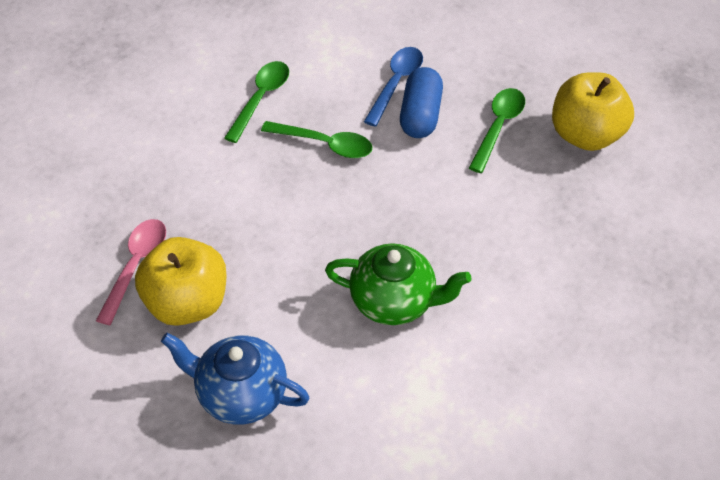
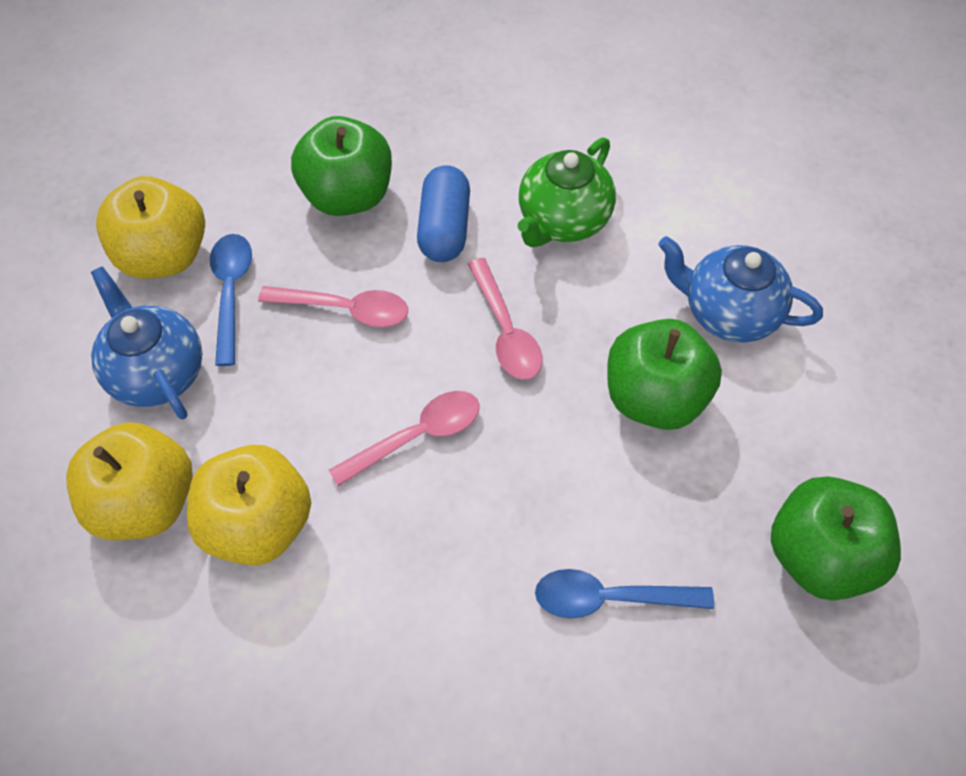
blue spoon: 1 -> 2
blue teapot: 1 -> 2
green apple: 0 -> 3
green spoon: 3 -> 0
pink spoon: 1 -> 3
yellow apple: 2 -> 3

